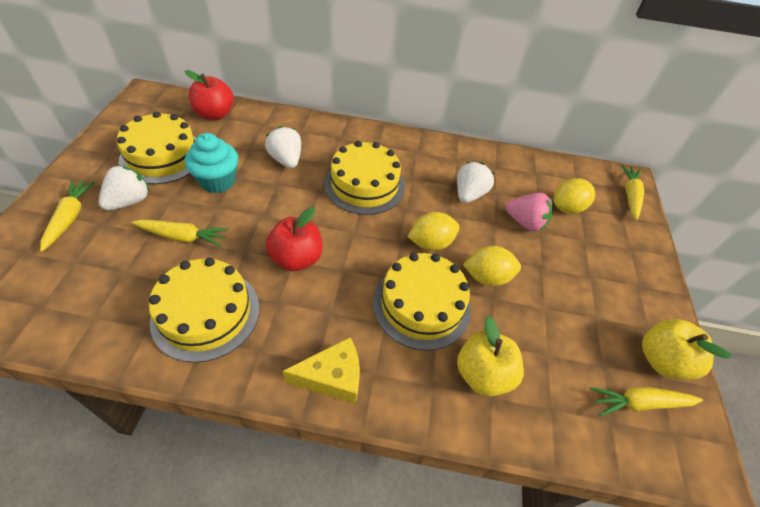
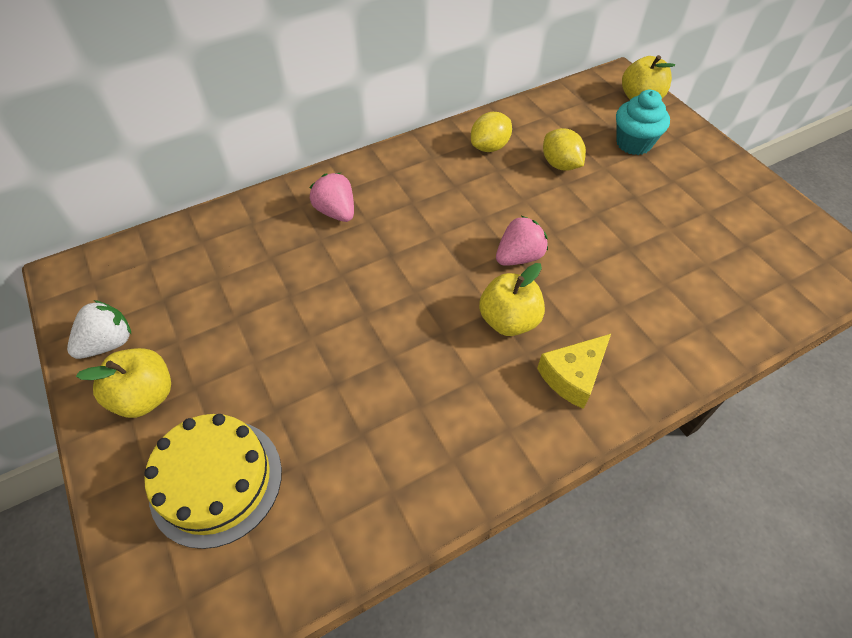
pink strawberry: 1 -> 2
red apple: 2 -> 0
white strawberry: 3 -> 1
yellow apple: 2 -> 3
yellow cake: 4 -> 1
yellow carrot: 4 -> 0
yellow lemon: 3 -> 2

